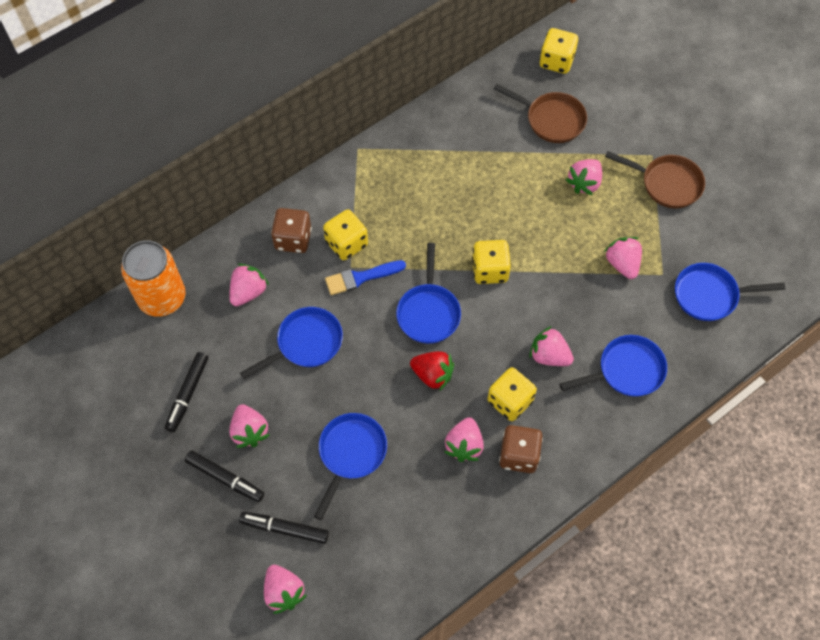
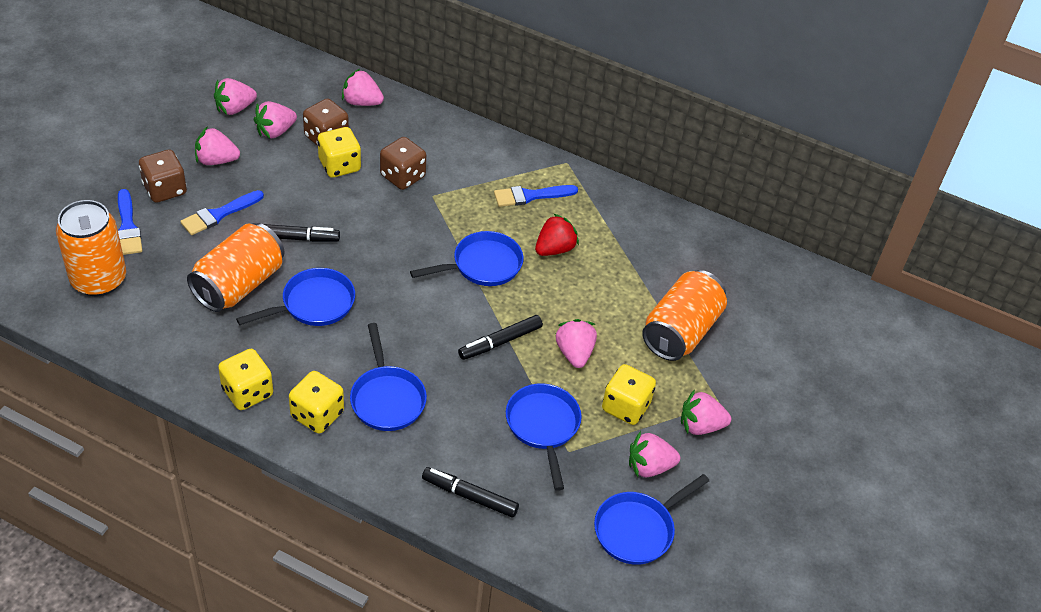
blue brush: 1 -> 3
brown dice: 2 -> 3
brown pan: 2 -> 0
orange can: 1 -> 3

